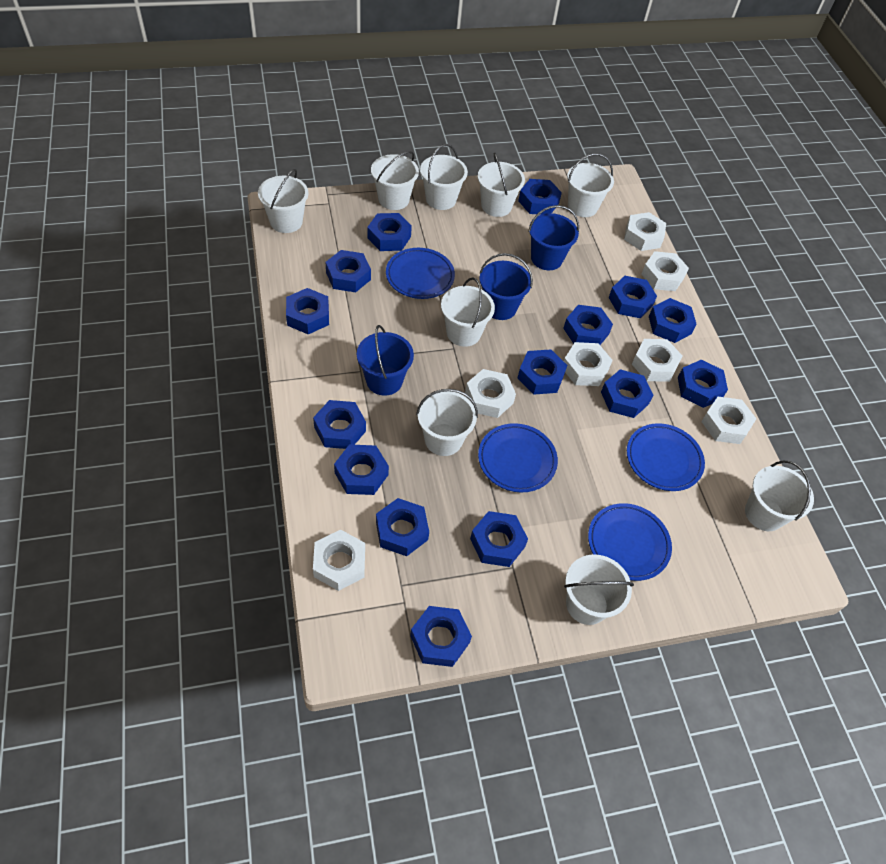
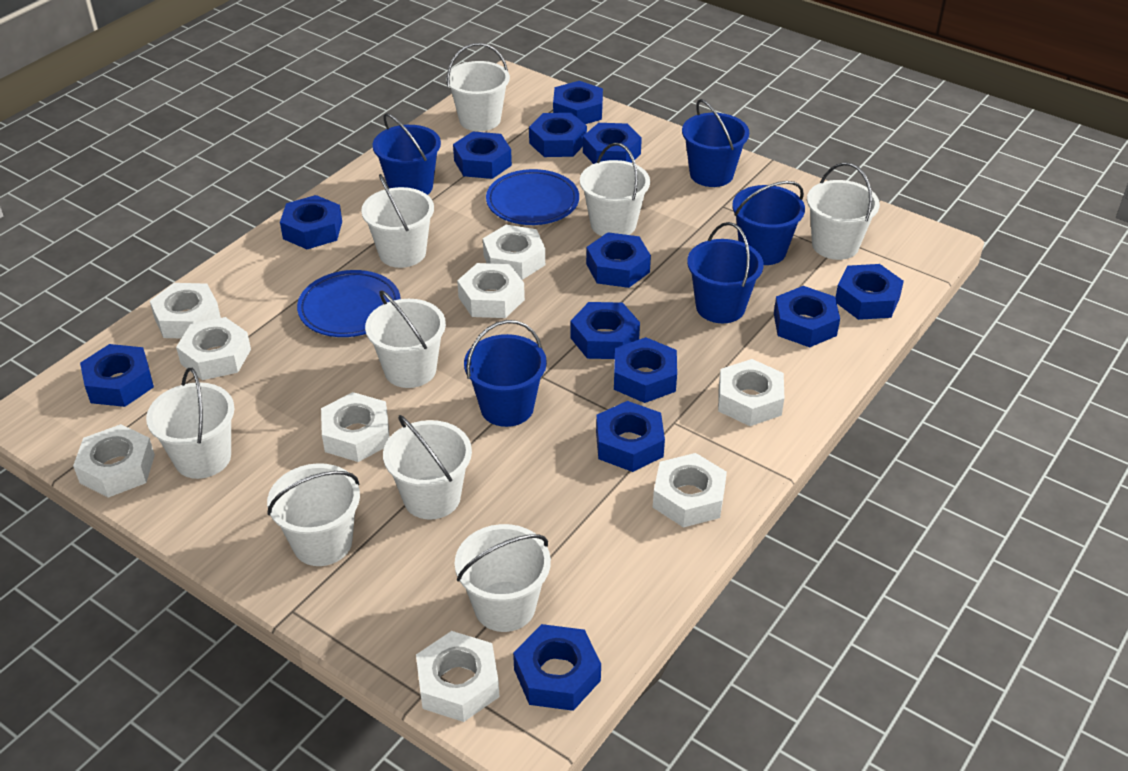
blue bucket: 3 -> 5
blue nut: 15 -> 13
blue plate: 4 -> 2
white nut: 7 -> 9

